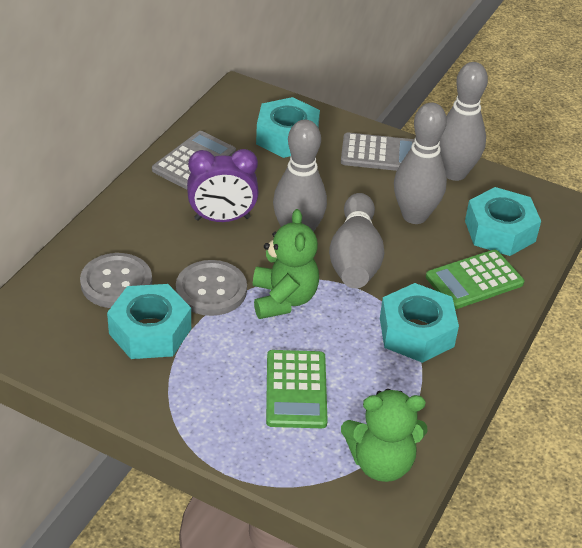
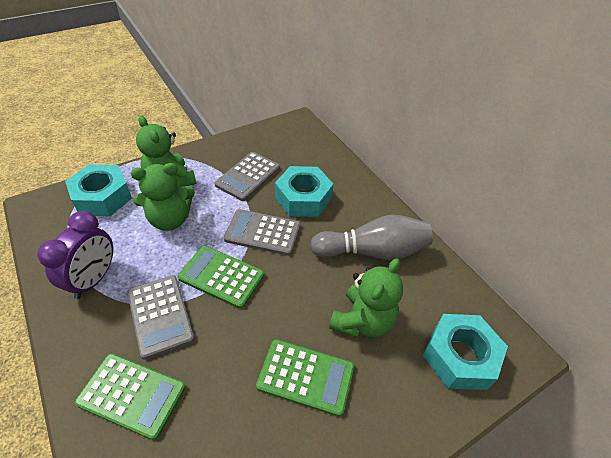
green calculator: 2 -> 3
green teddy bear: 2 -> 3
grey bowling pin: 4 -> 1
grey button: 2 -> 0
grey calculator: 2 -> 3
turquoise nut: 4 -> 3

